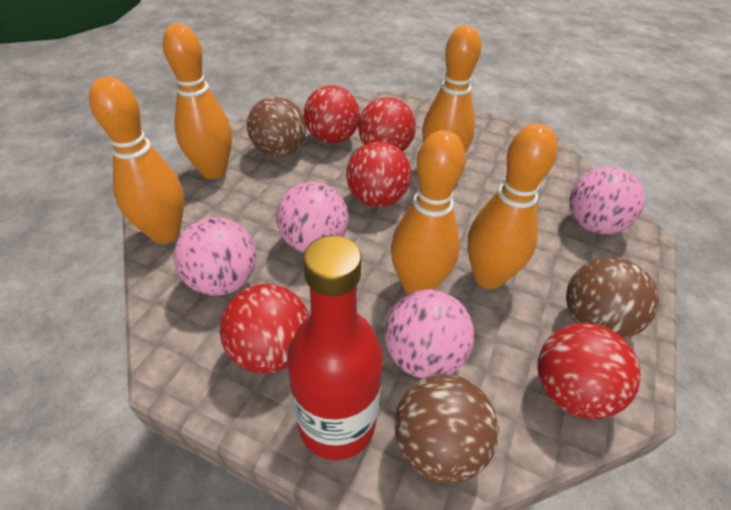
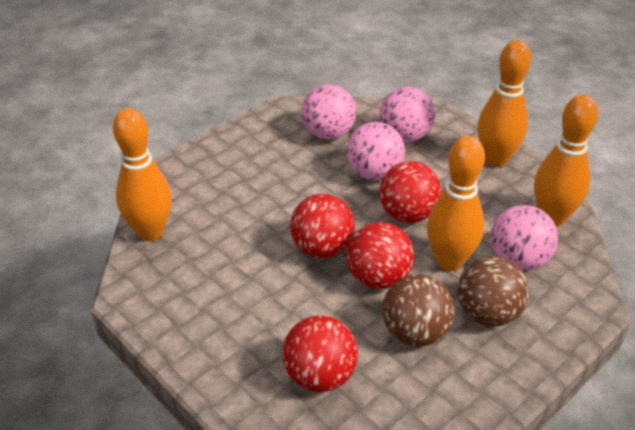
brown ball: 3 -> 2
orange bowling pin: 5 -> 4
red ball: 5 -> 4
red bottle: 1 -> 0

